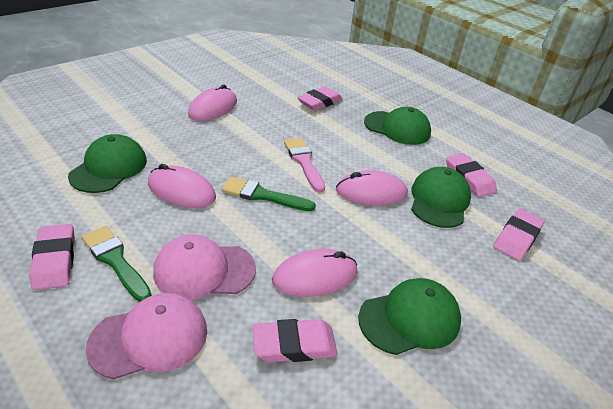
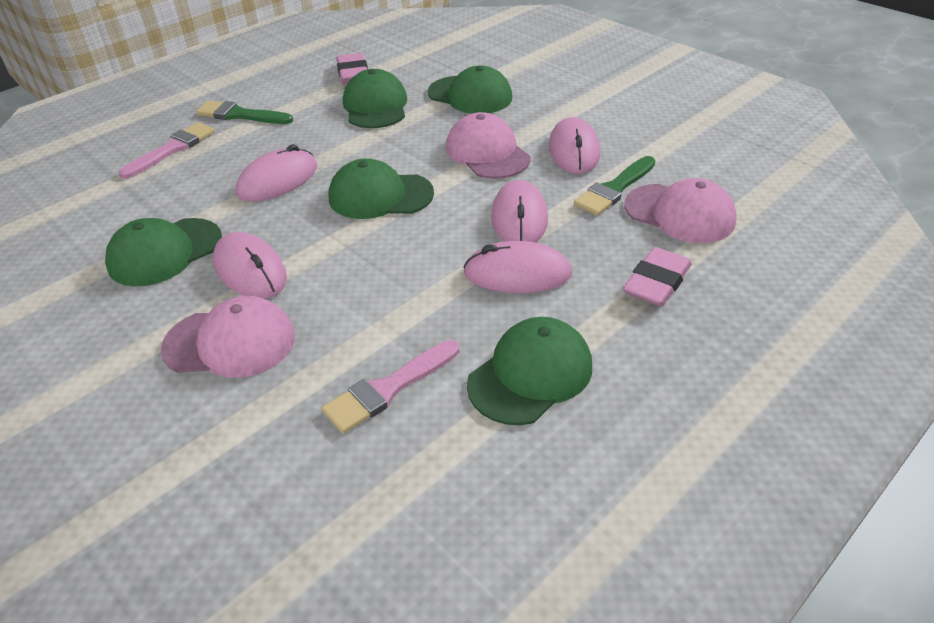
green cap: 4 -> 5
pink brush: 1 -> 2
pink cap: 2 -> 3
pink eraser: 5 -> 2
pink mouse: 4 -> 5

